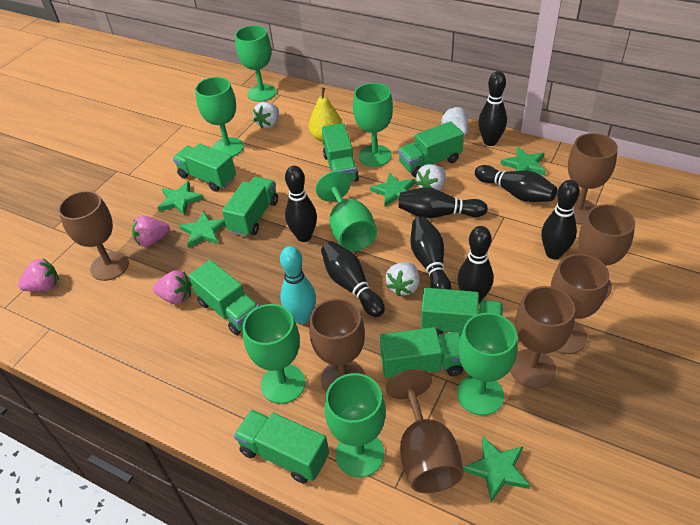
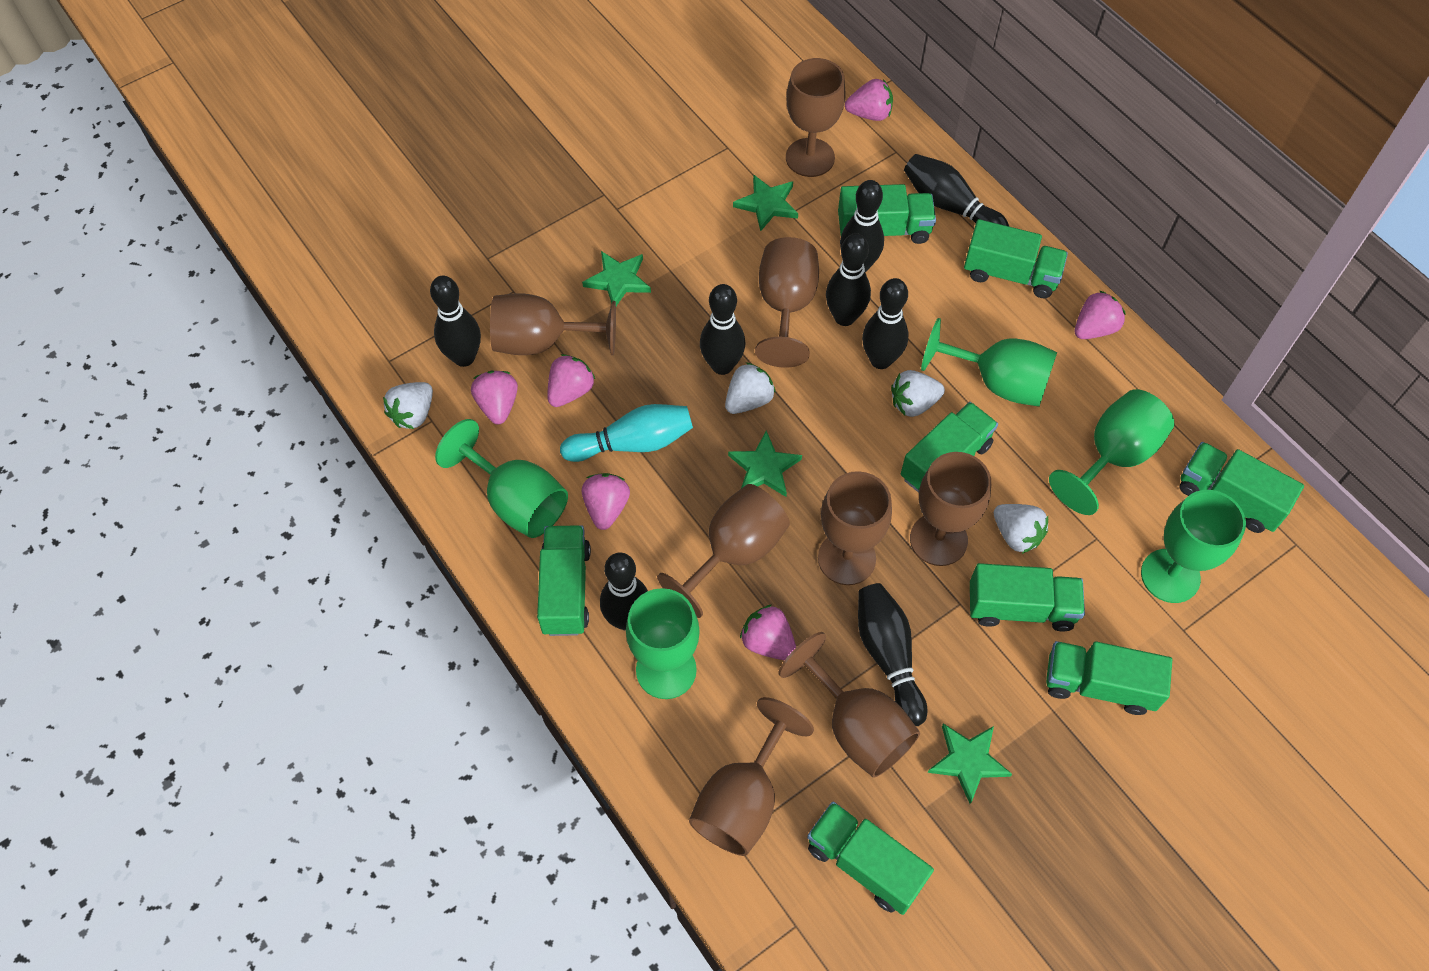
brown goblet: 7 -> 8
green goblet: 7 -> 5
green star: 5 -> 4
pink strawberry: 3 -> 6
yellow pear: 1 -> 0

